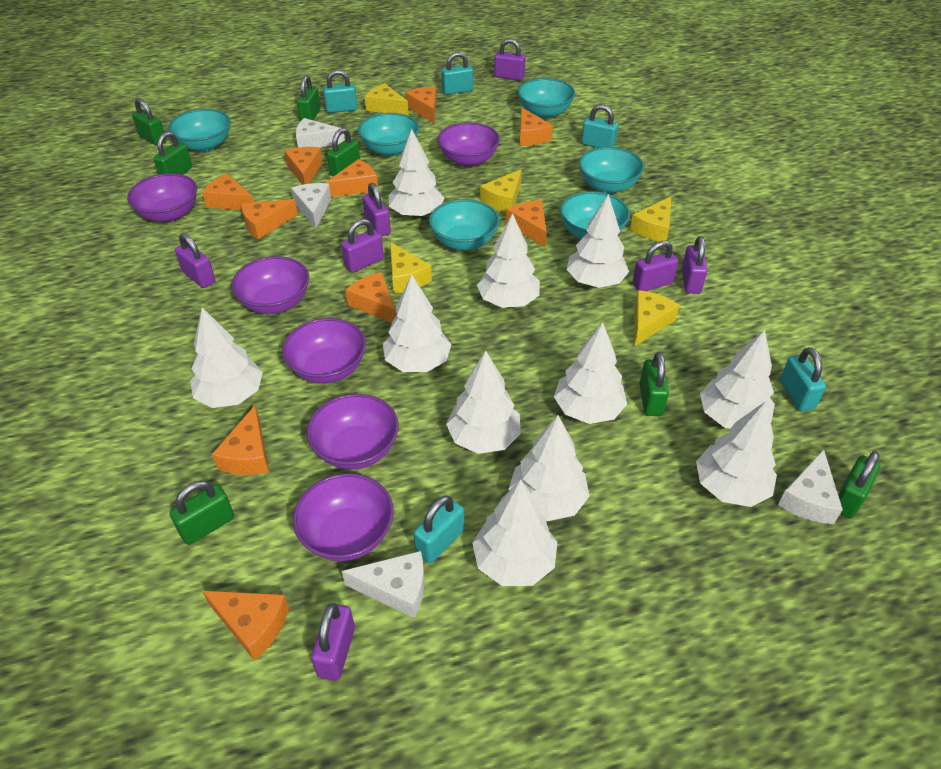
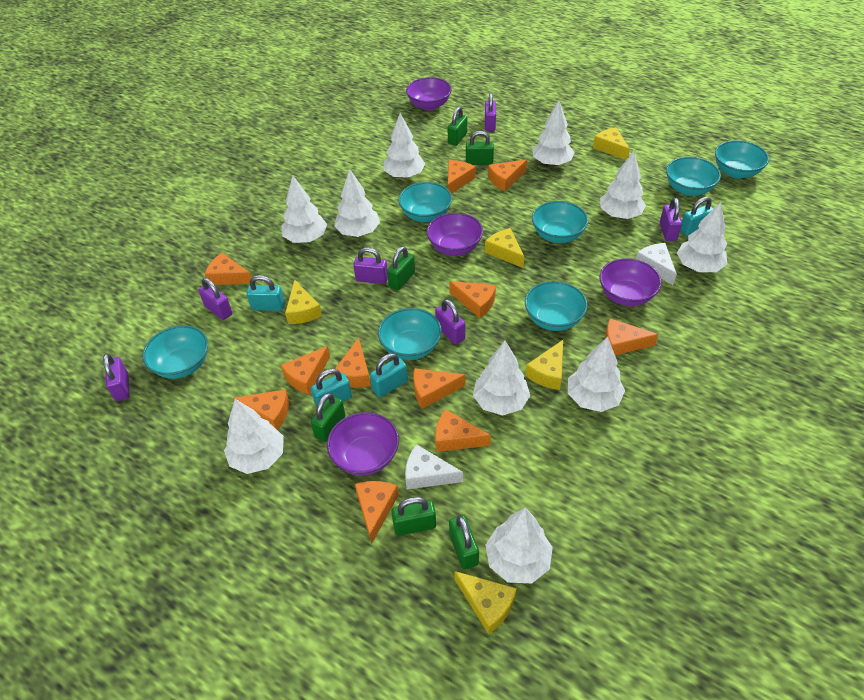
green padlock: 7 -> 6
orange cheese: 10 -> 11
purple bowl: 6 -> 4
purple padlock: 7 -> 6
turquoise bowl: 6 -> 7
turquoise padlock: 5 -> 4
white cheese: 4 -> 2
white tree: 11 -> 10

